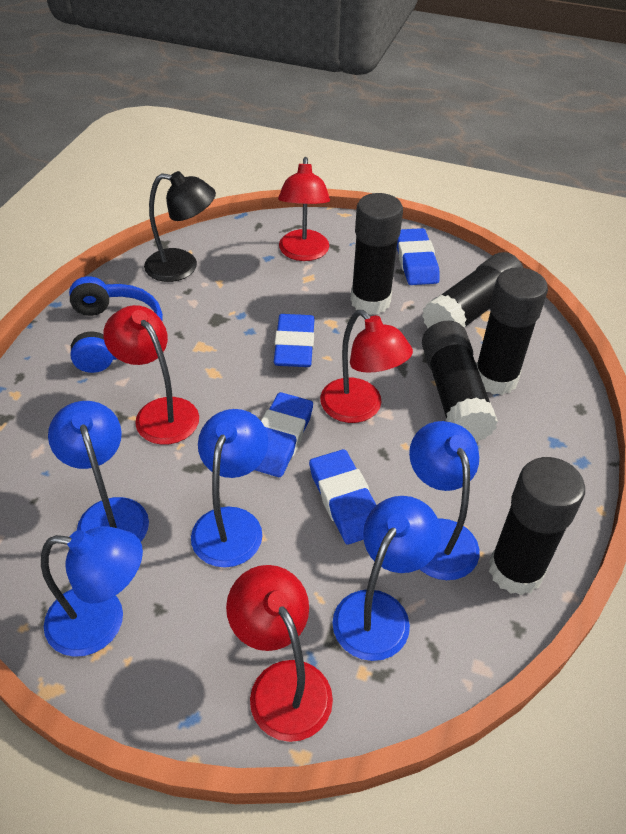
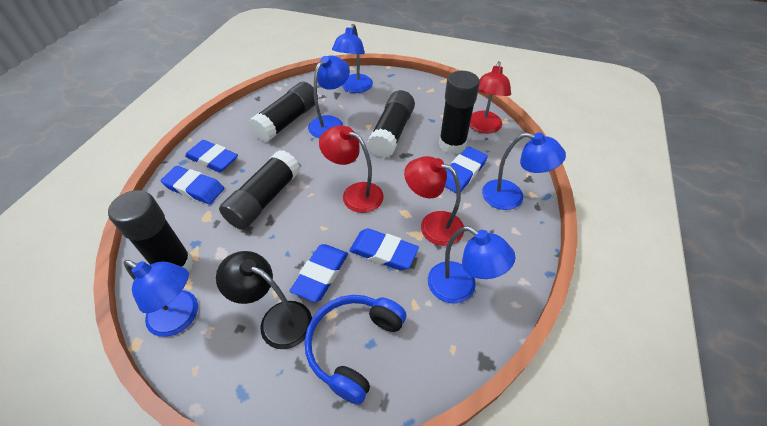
blue eraser: 4 -> 5
red lamp: 4 -> 3

